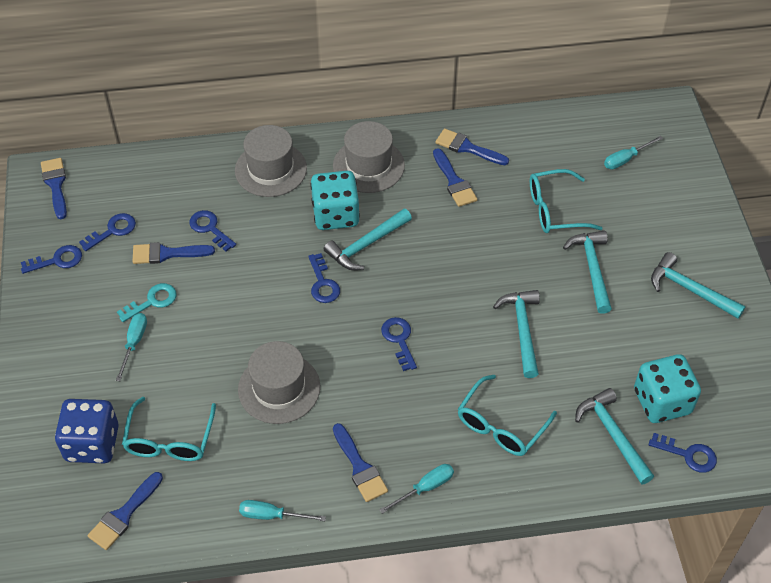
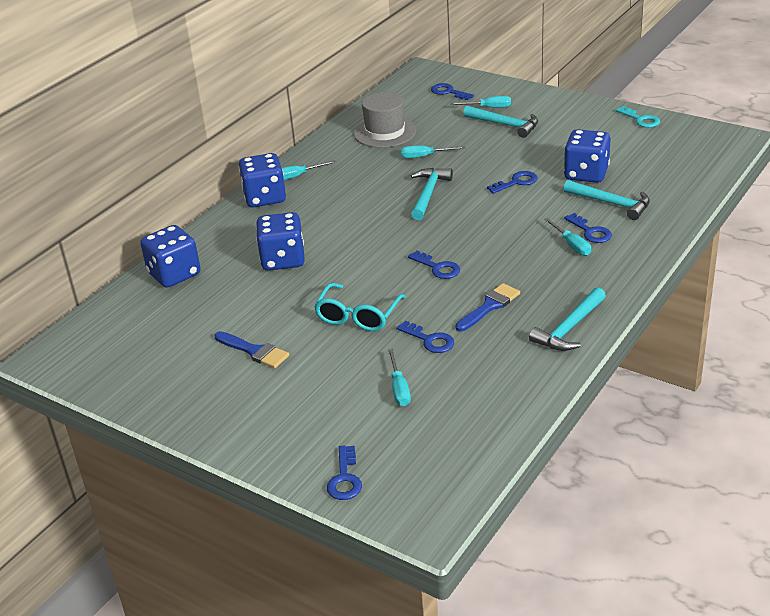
blue brush: 6 -> 2
blue dice: 1 -> 4
grey hat: 3 -> 1
turquoise dice: 2 -> 0
turquoise glasses: 3 -> 1
turquoise hammer: 5 -> 4
turquoise screwdriver: 4 -> 5

